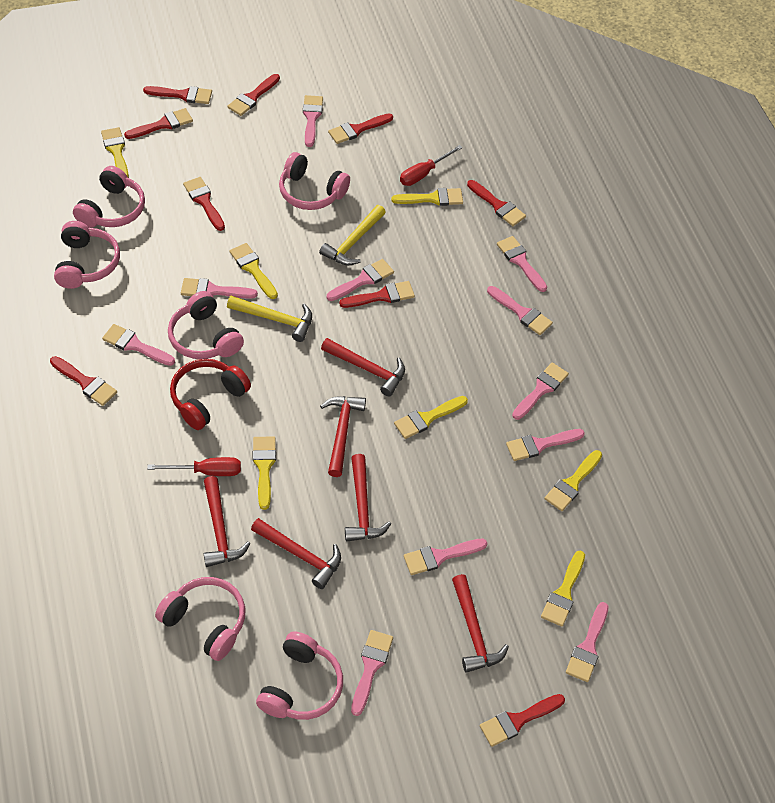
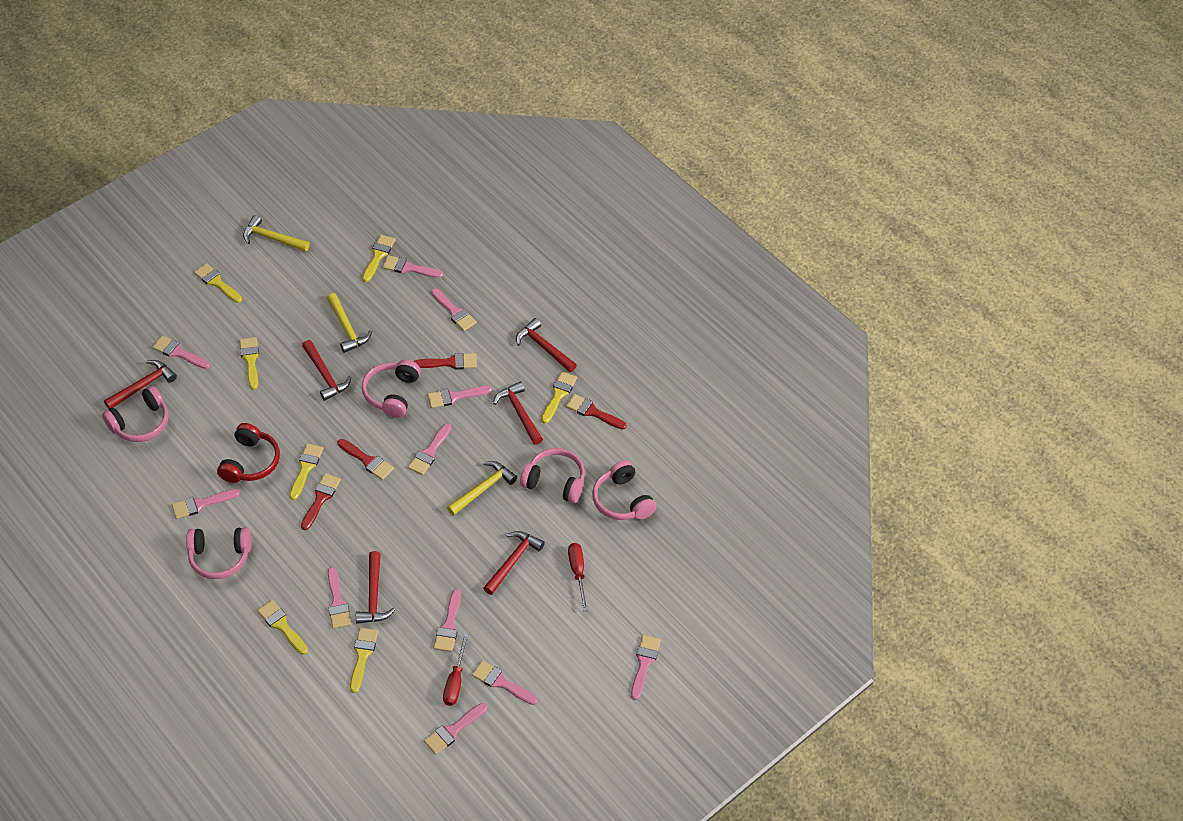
pink headphones: 6 -> 5
red brush: 9 -> 4
yellow hammer: 2 -> 3

